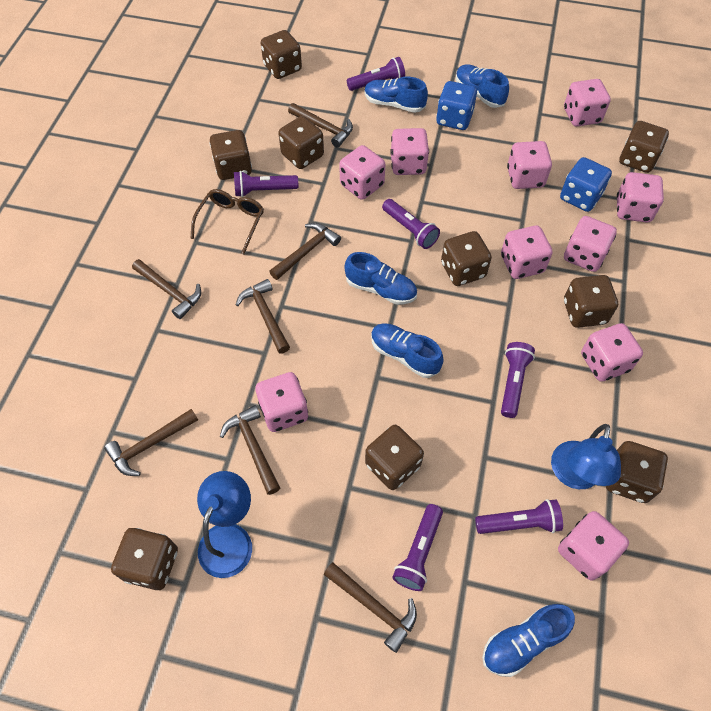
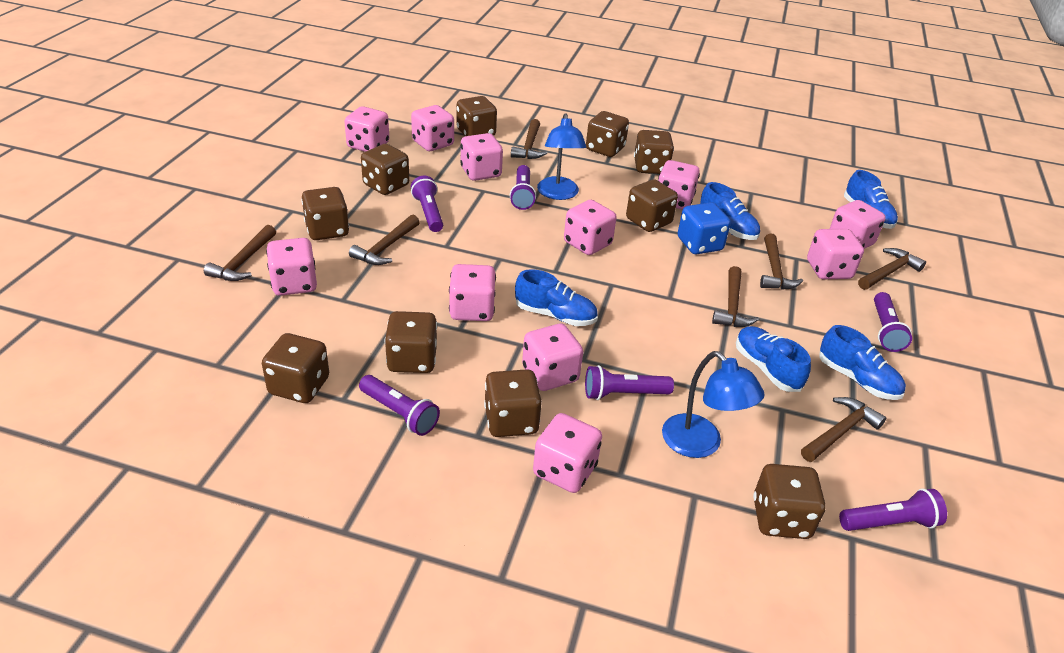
blue dice: 2 -> 1
brown dice: 9 -> 10
brown glasses: 1 -> 0
pink dice: 10 -> 11

